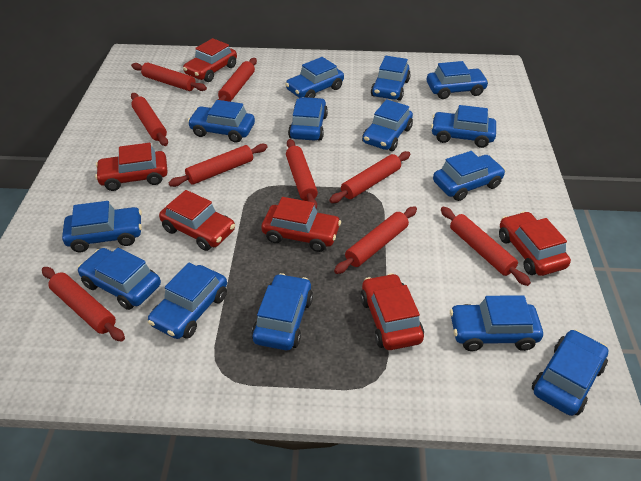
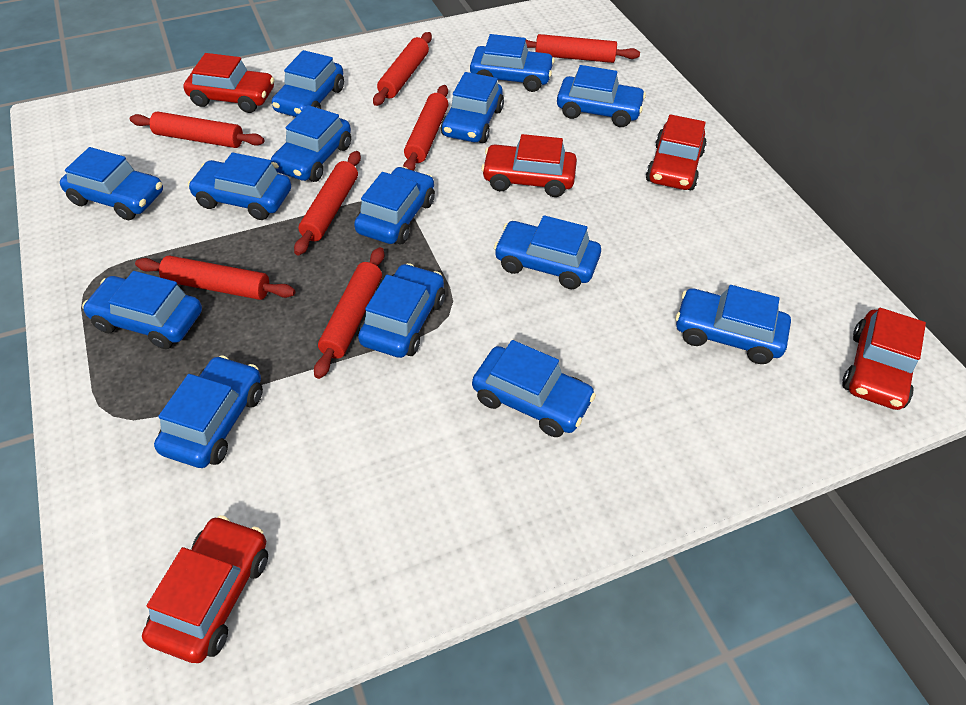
red car: 6 -> 5
red rolling pin: 9 -> 7

